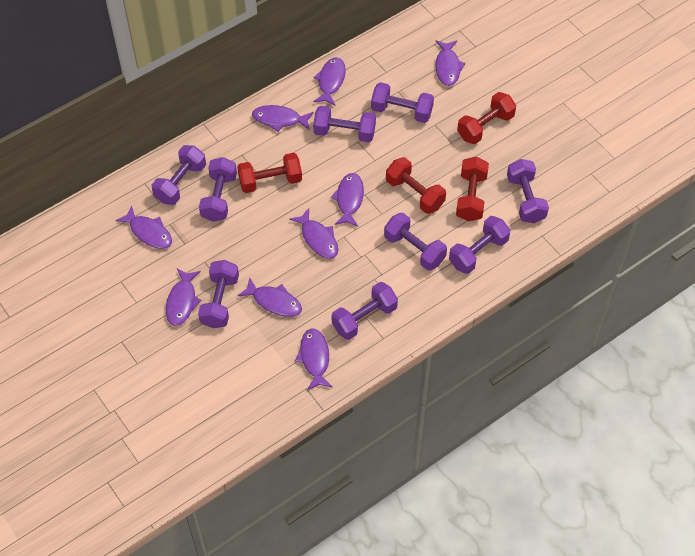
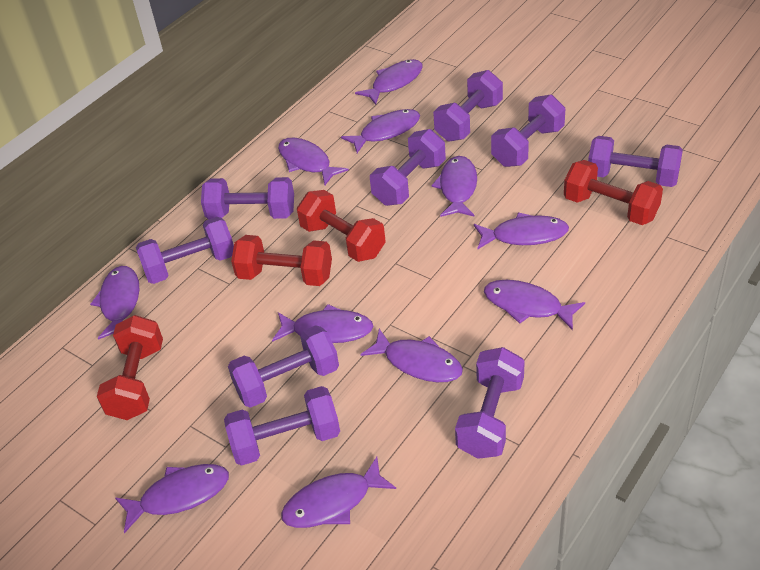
purple fish: 9 -> 11

